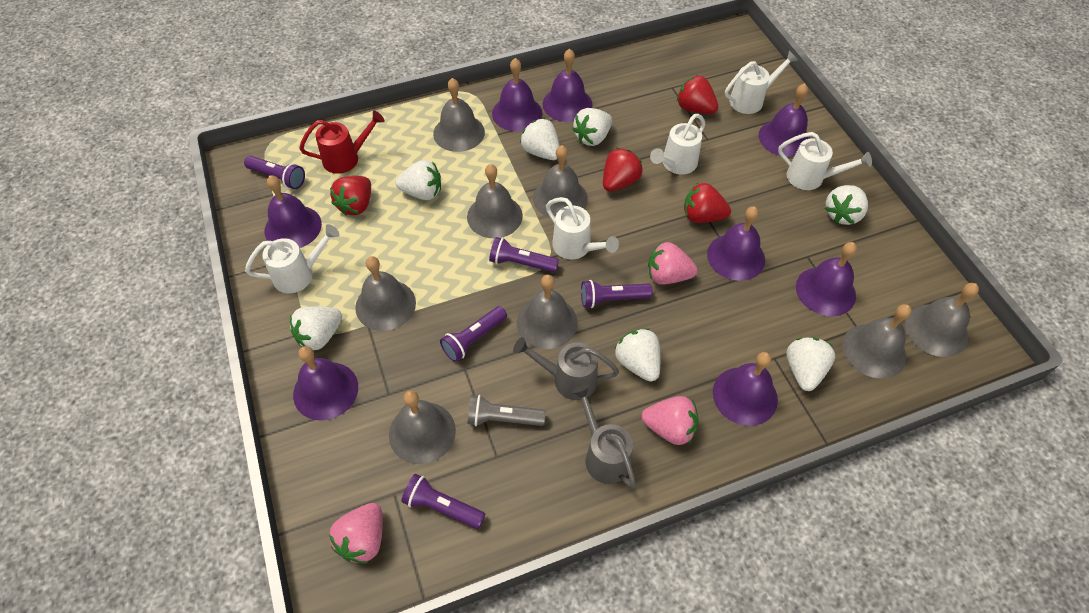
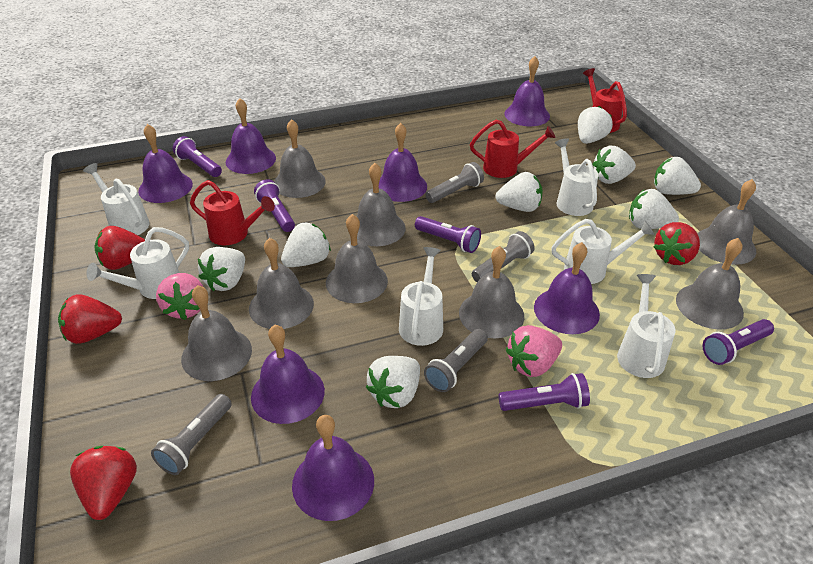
grey flashlight: 1 -> 4
grey watering can: 2 -> 0
pink strawberry: 3 -> 2
purple bell: 8 -> 7
red watering can: 1 -> 3
white strawberry: 7 -> 8
white watering can: 5 -> 6

